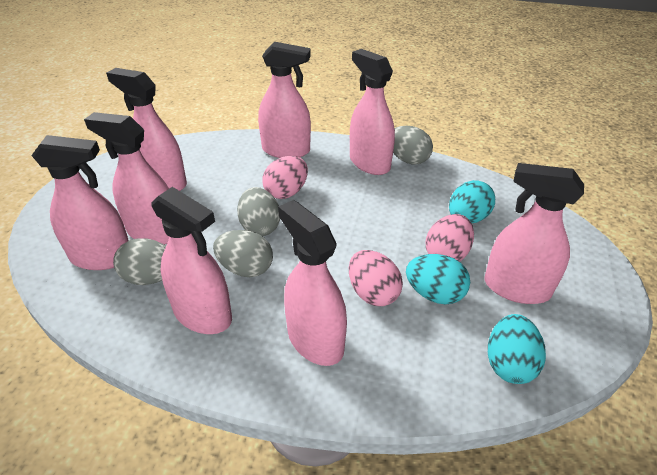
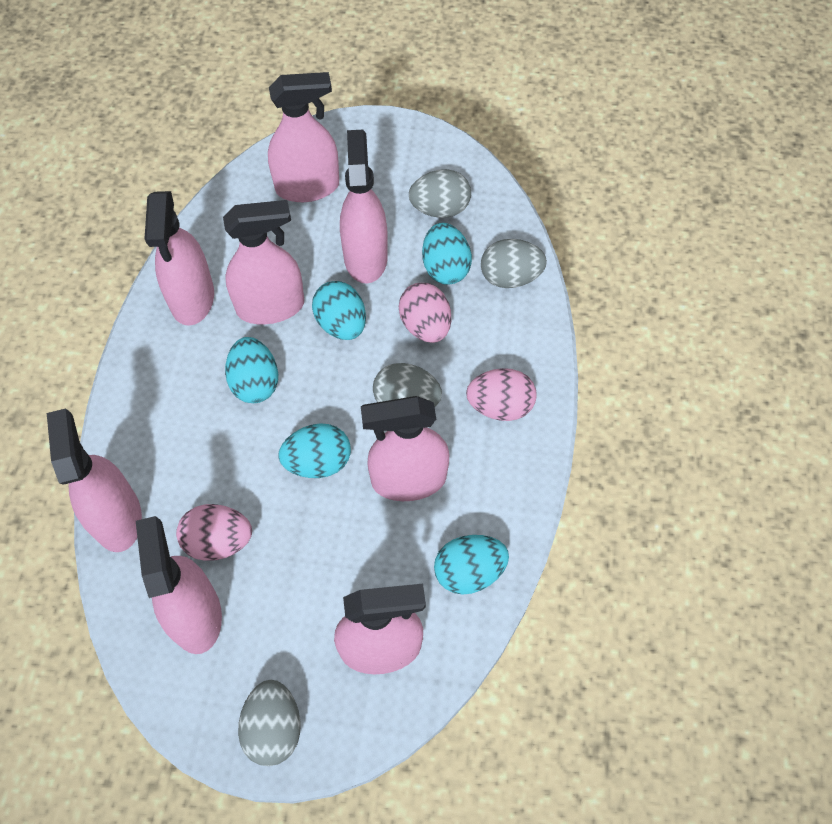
turquoise egg: 3 -> 5

